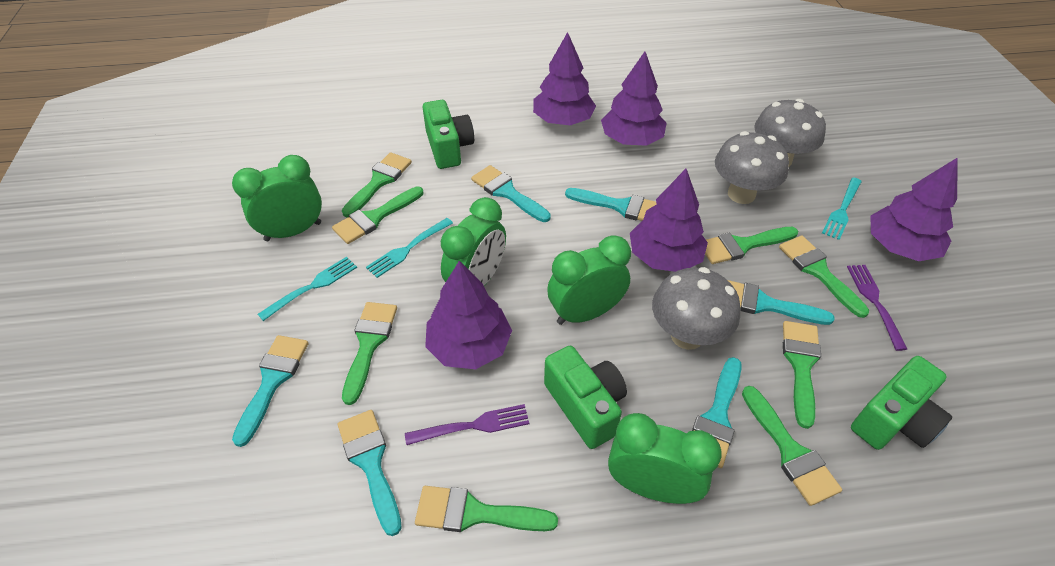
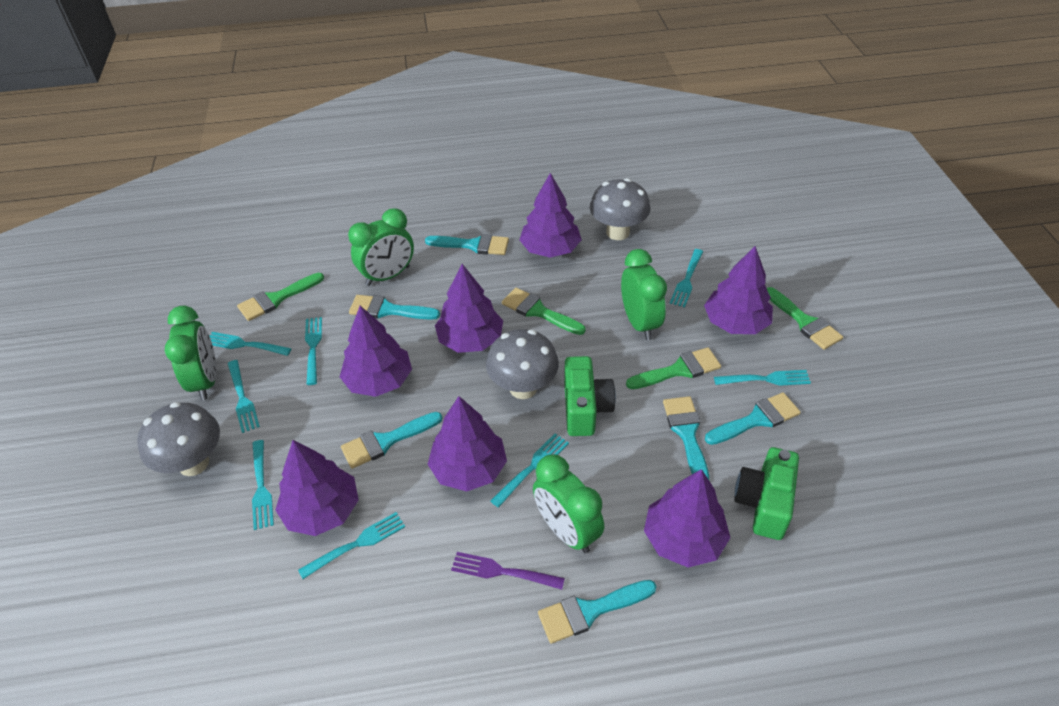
green brush: 8 -> 4
green camera: 3 -> 2
purple fork: 2 -> 1
purple tree: 5 -> 7
turquoise fork: 3 -> 8

